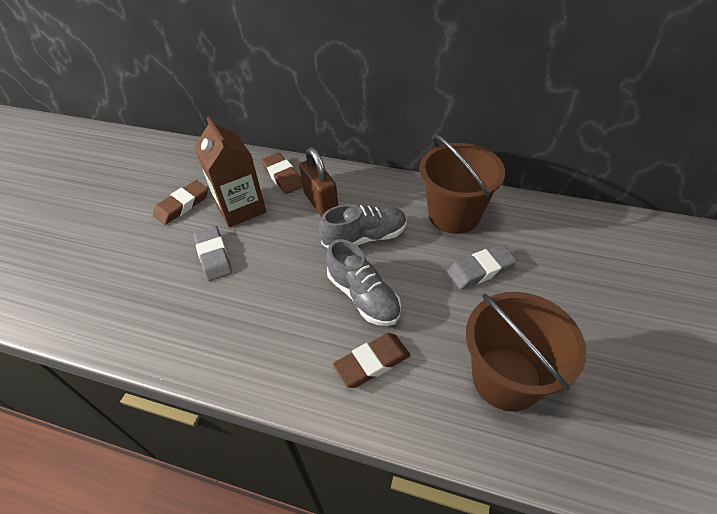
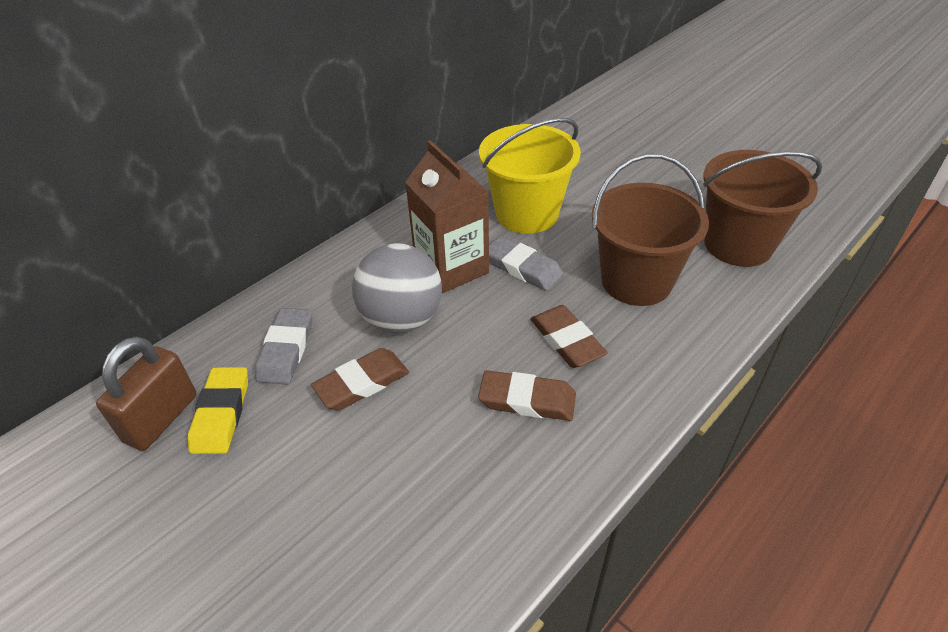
grey ball: 0 -> 1
grey shoe: 2 -> 0
yellow bucket: 0 -> 1
yellow eraser: 0 -> 1

